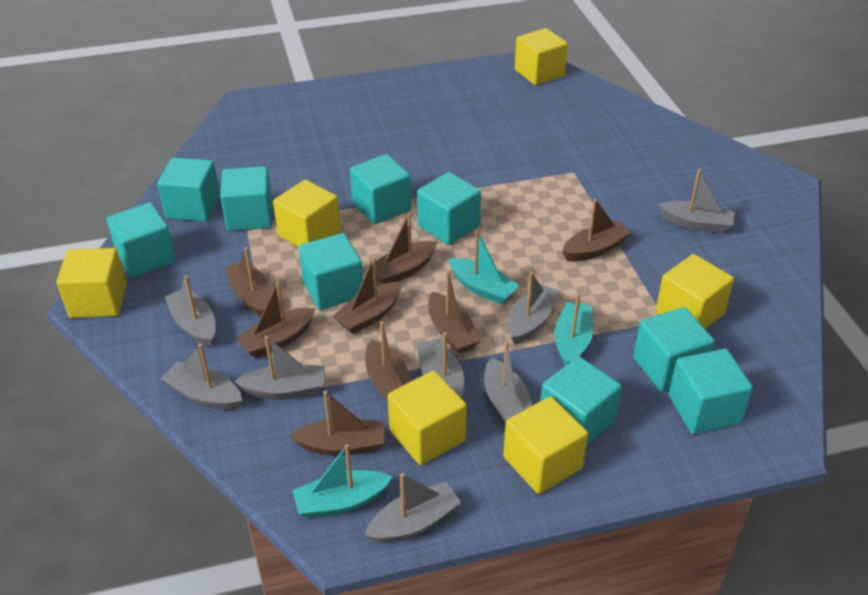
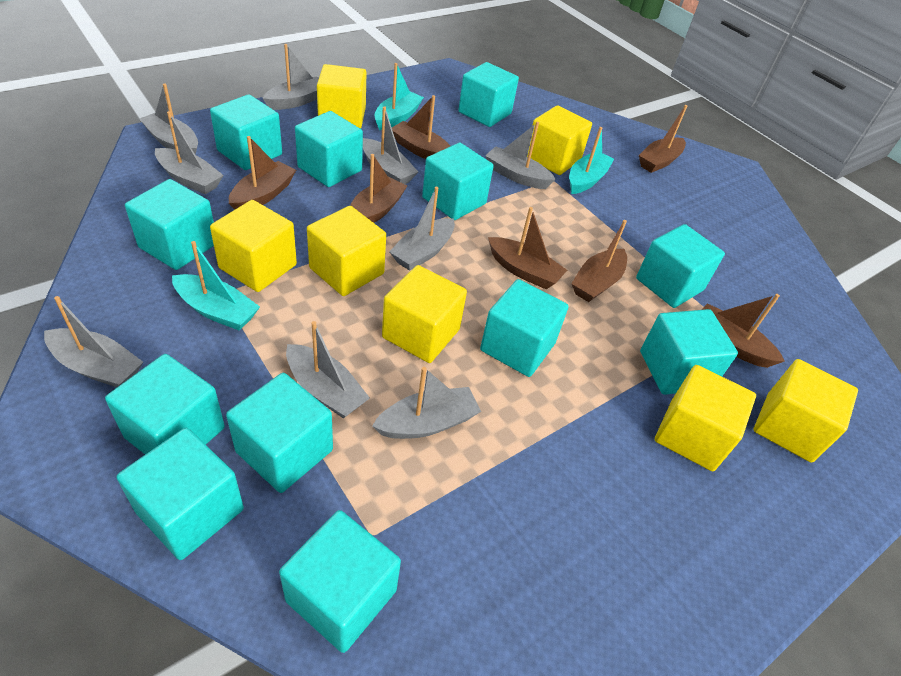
brown boat: 8 -> 7
grey boat: 8 -> 9
turquoise cube: 9 -> 12
yellow cube: 6 -> 7

